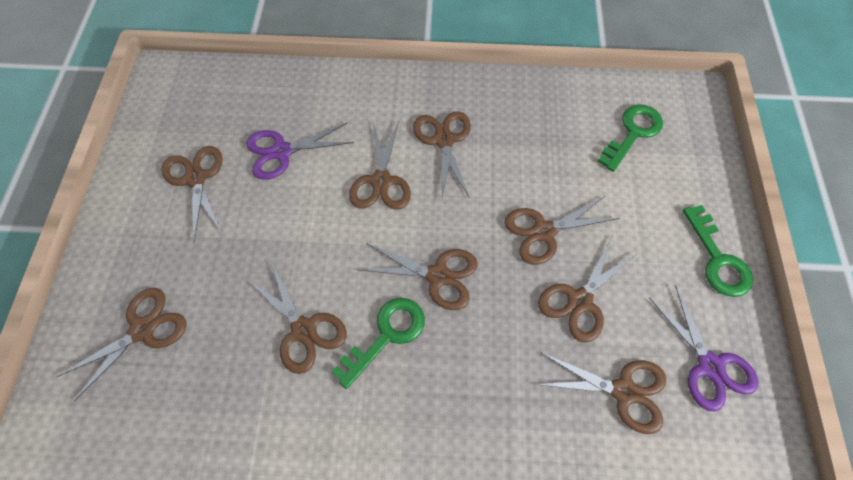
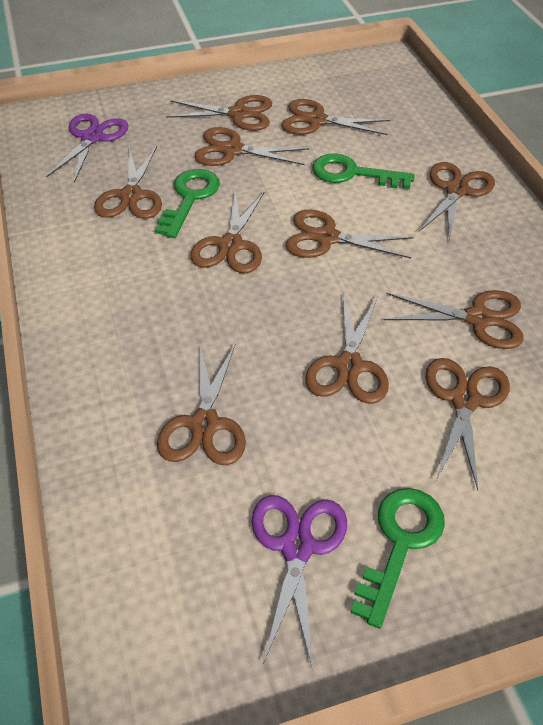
brown scissors: 9 -> 11

